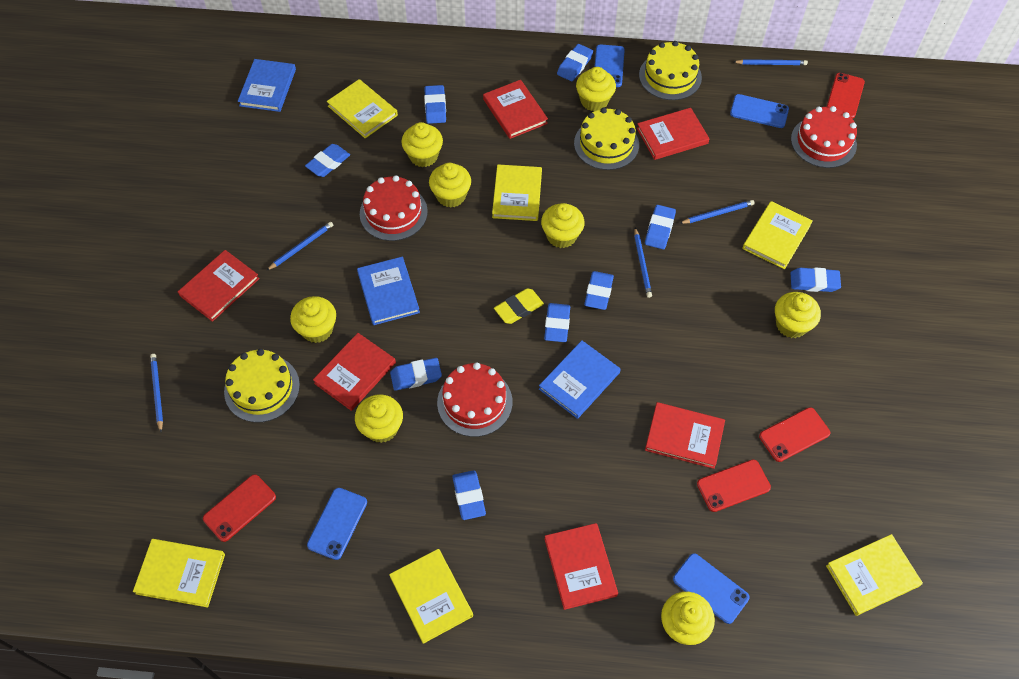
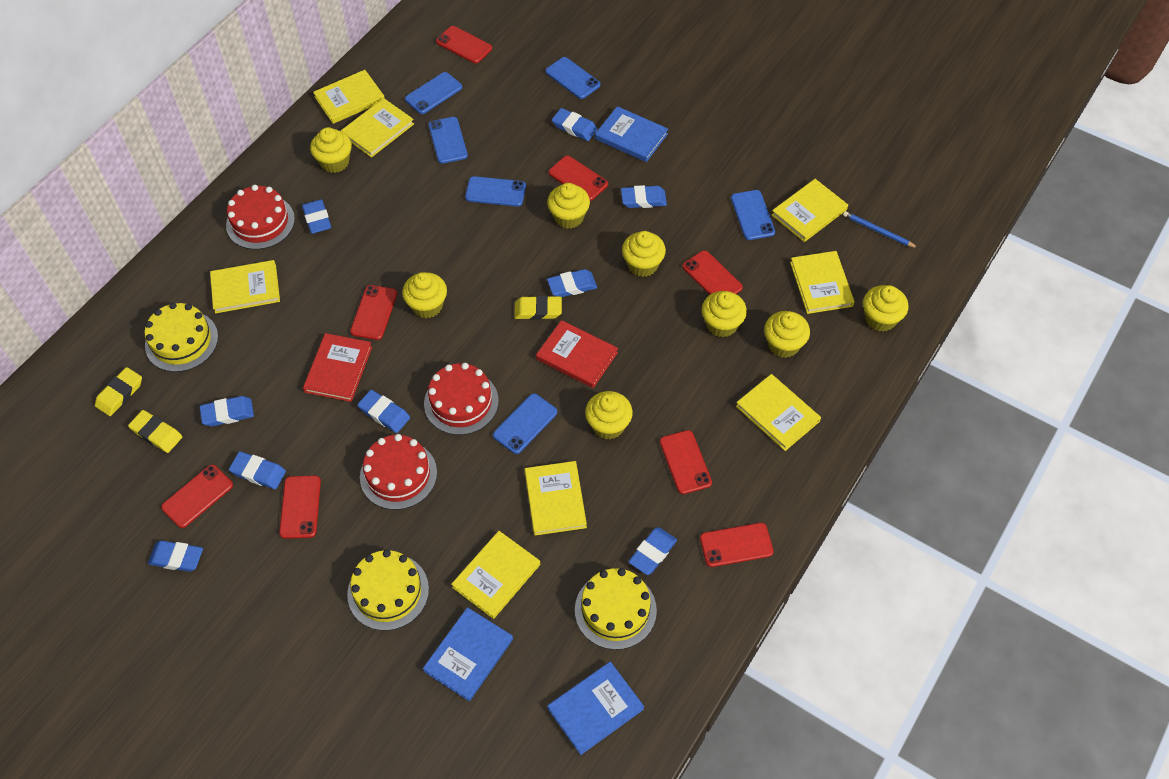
blue pencil: 5 -> 1
blue phone: 4 -> 6
red book: 6 -> 2
red phone: 4 -> 8
yellow book: 6 -> 8
yellow eraser: 1 -> 3

